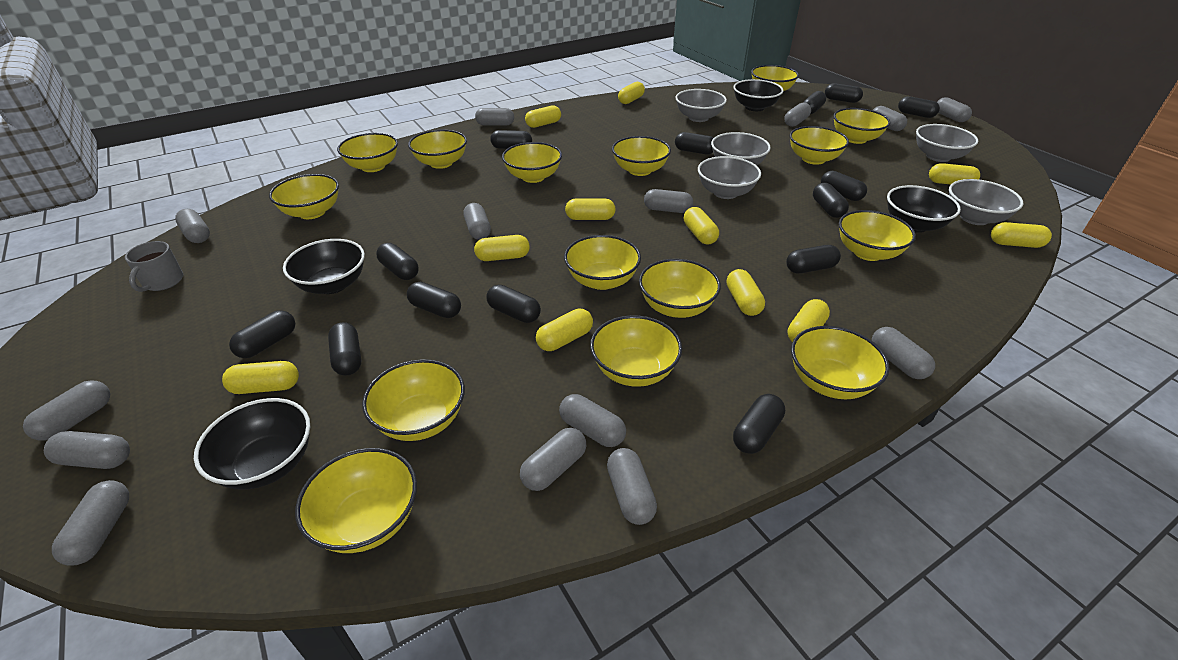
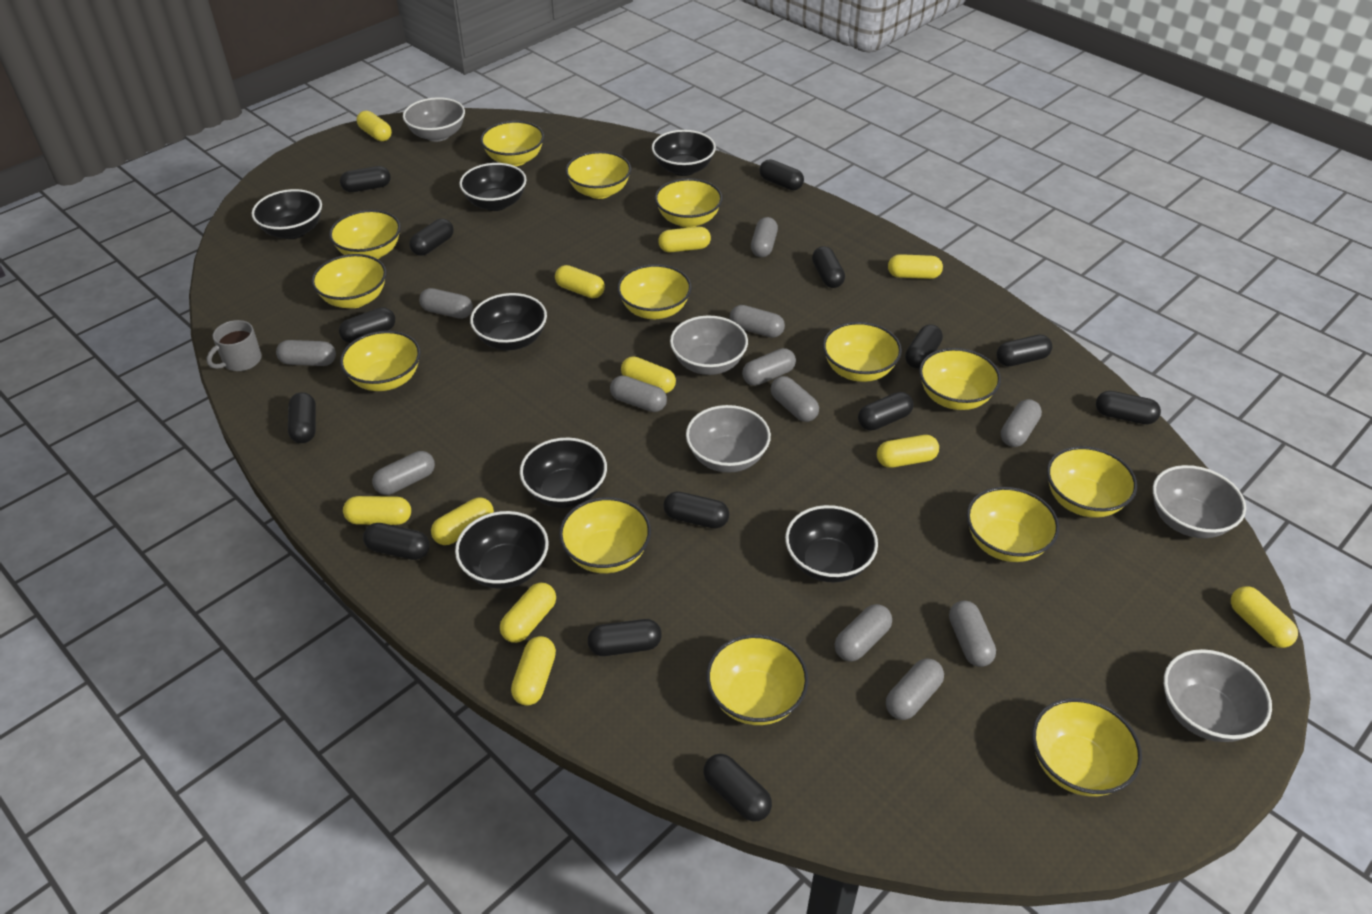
black bowl: 4 -> 7
grey capsule: 14 -> 12
yellow bowl: 15 -> 14

